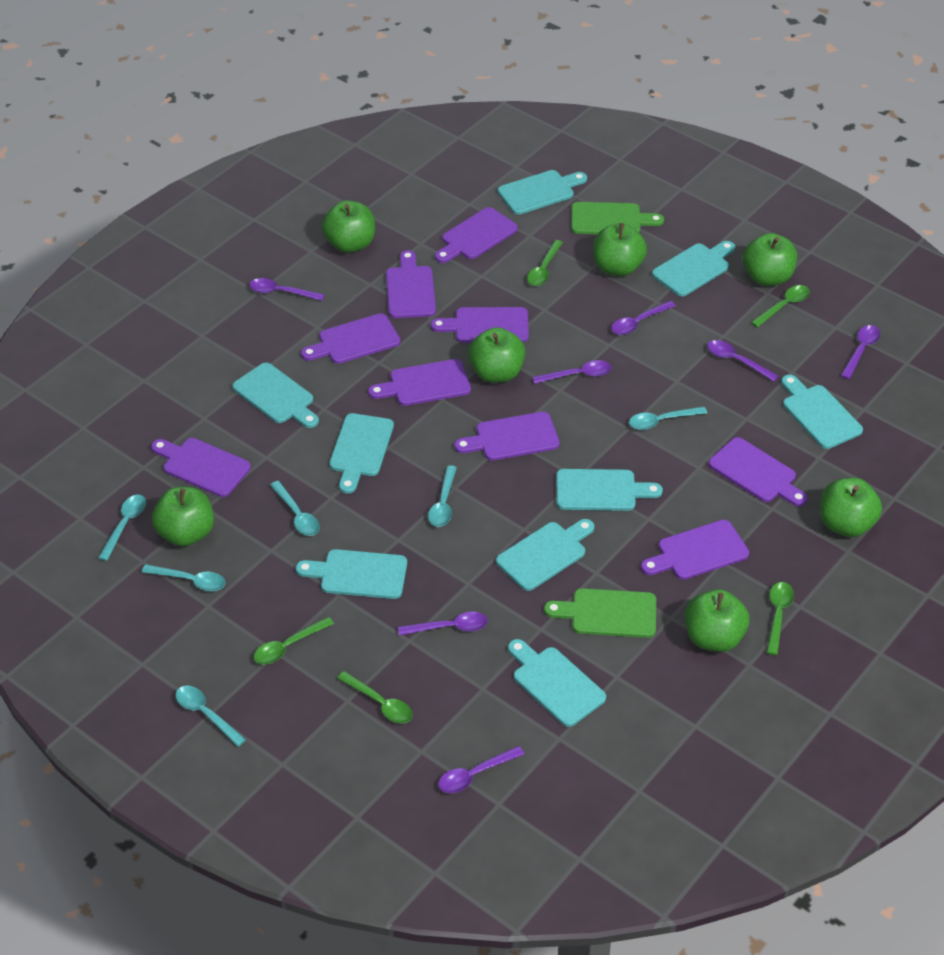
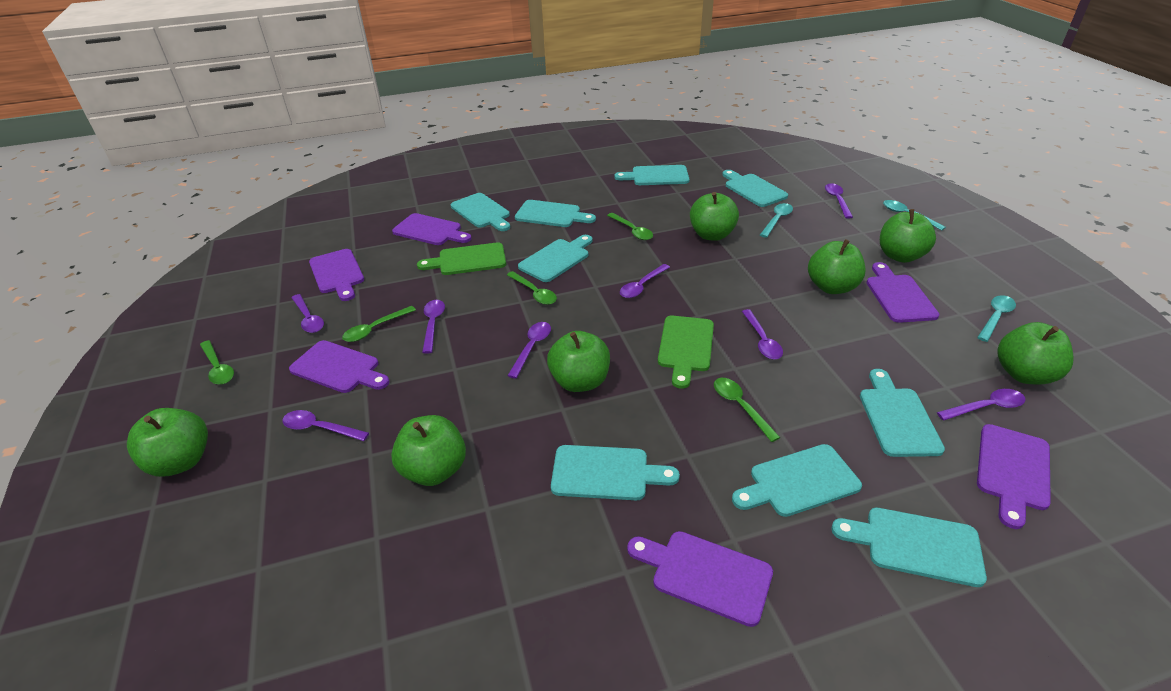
purple cutting board: 9 -> 6
purple spoon: 7 -> 8
turquoise spoon: 6 -> 3

